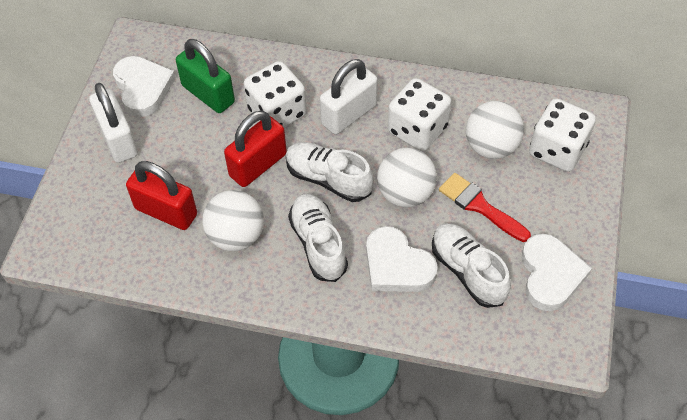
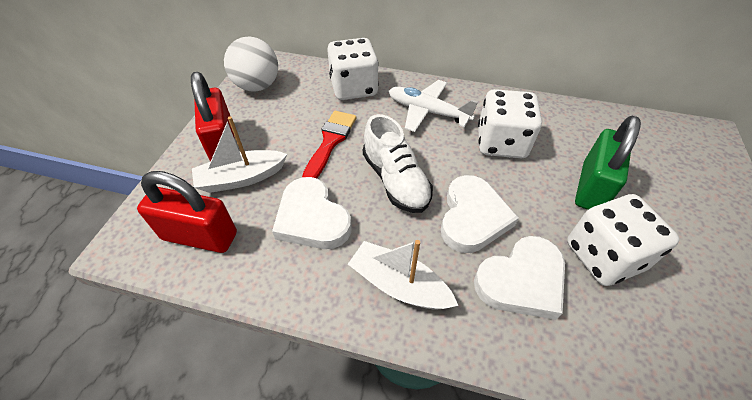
white ball: 3 -> 1
white boat: 0 -> 2
white padlock: 2 -> 0
white plane: 0 -> 1
white shoe: 3 -> 1

